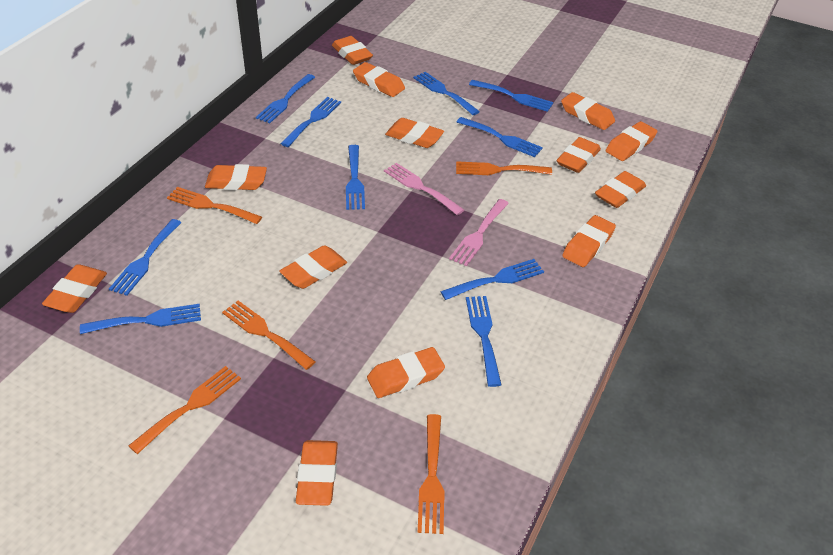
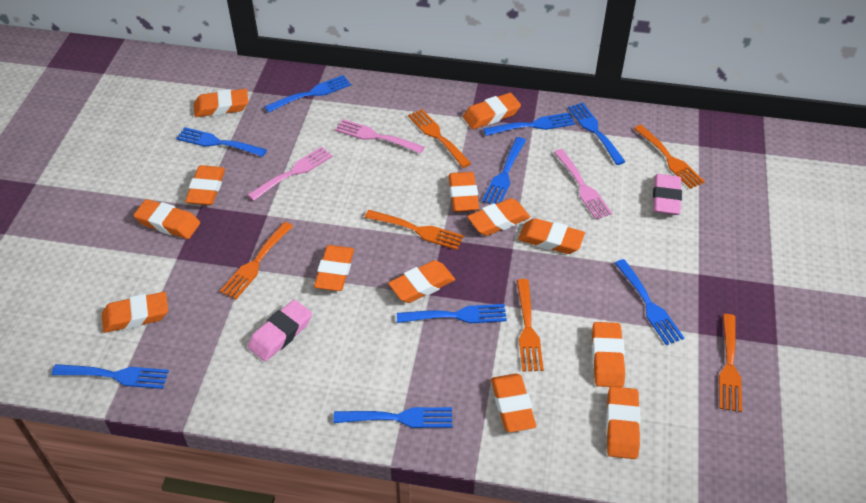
blue fork: 10 -> 9
orange fork: 5 -> 6
pink eraser: 0 -> 2
pink fork: 2 -> 3

